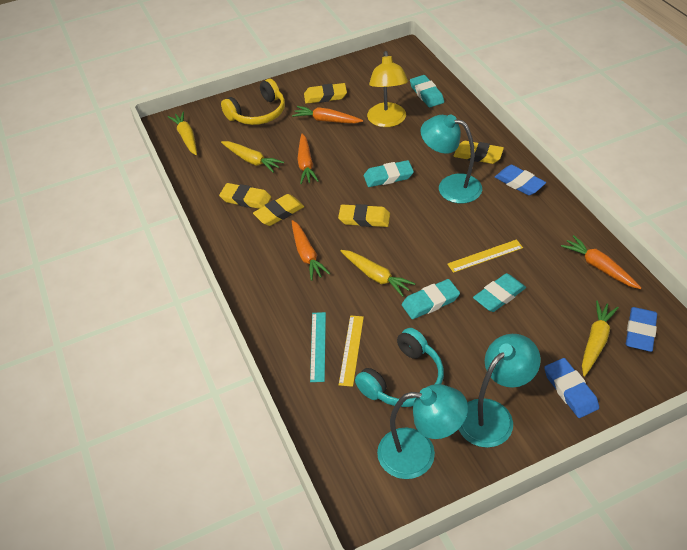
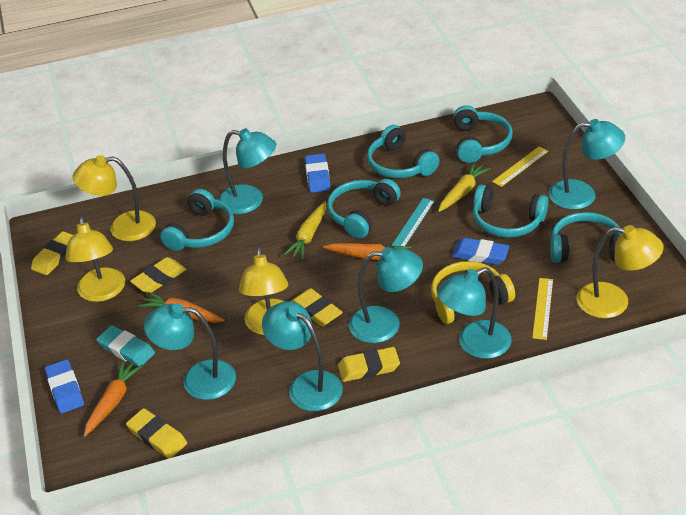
orange carrot: 4 -> 3
turquoise eraser: 4 -> 1
turquoise headphones: 1 -> 6
turquoise lamp: 3 -> 6
yellow carrot: 4 -> 2
yellow lamp: 1 -> 4

